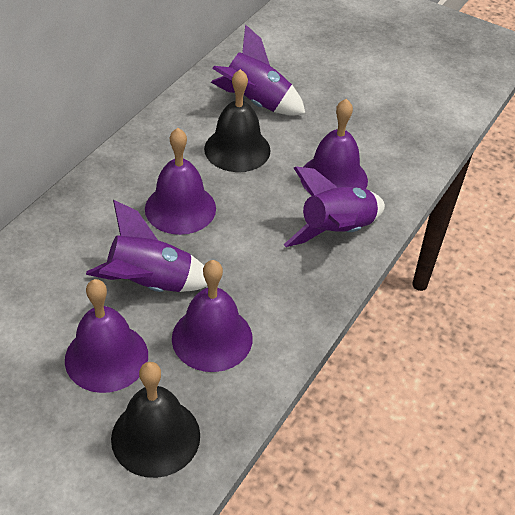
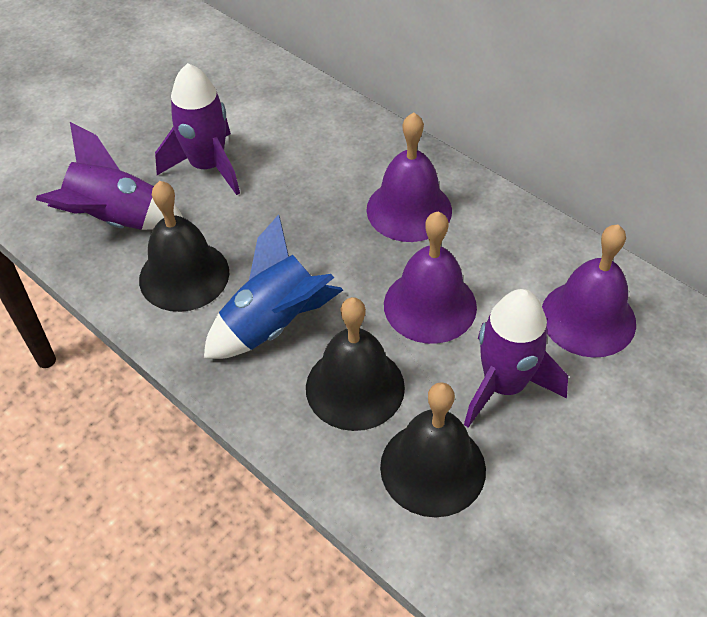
black bell: 2 -> 3
blue rocket: 0 -> 1
purple bell: 4 -> 3

